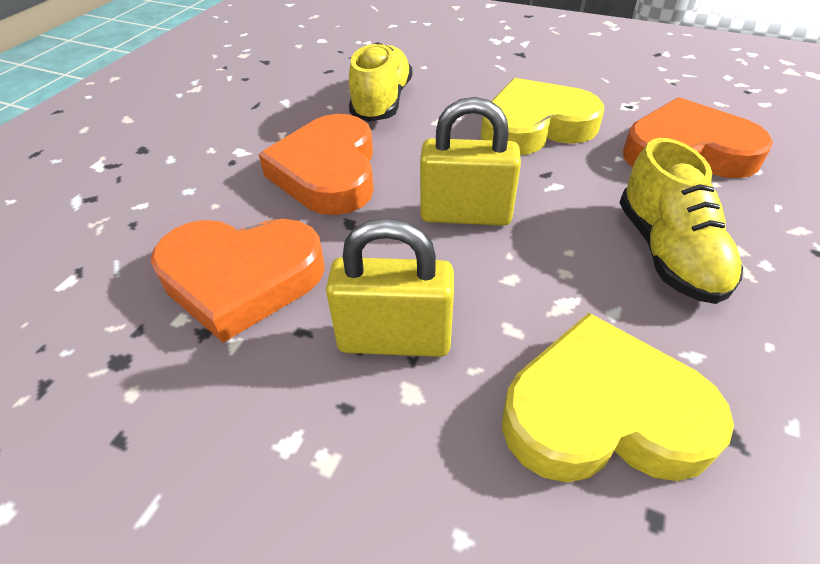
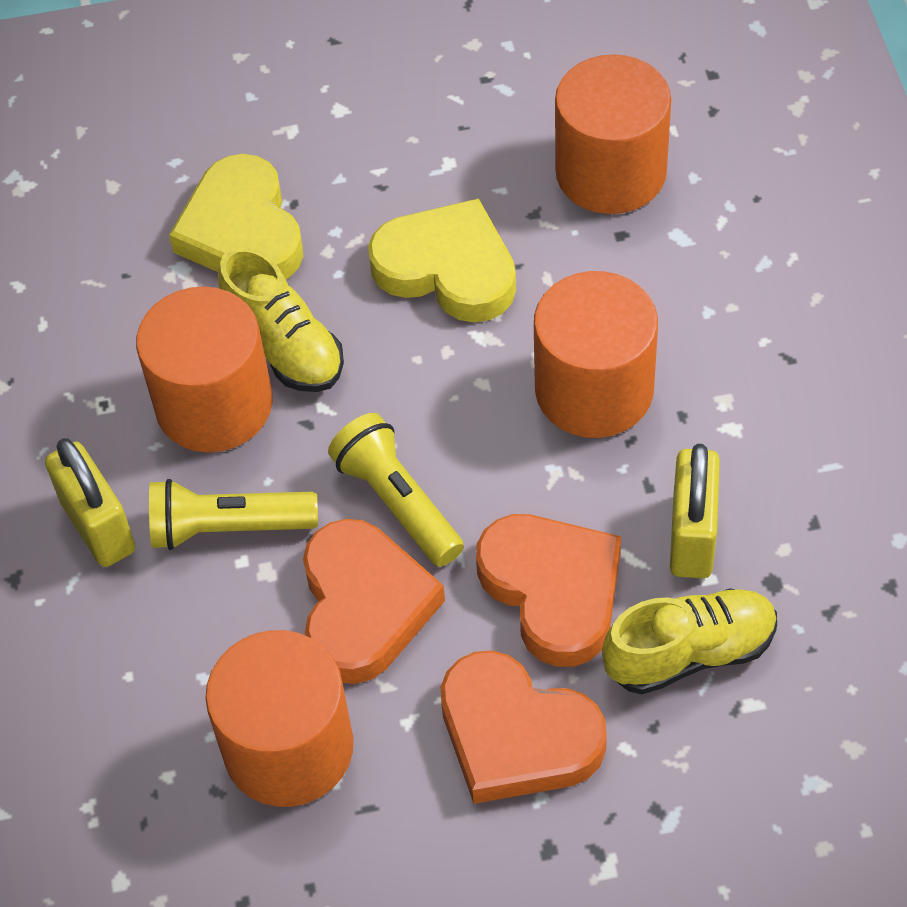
orange cylinder: 0 -> 4
yellow flashlight: 0 -> 2

